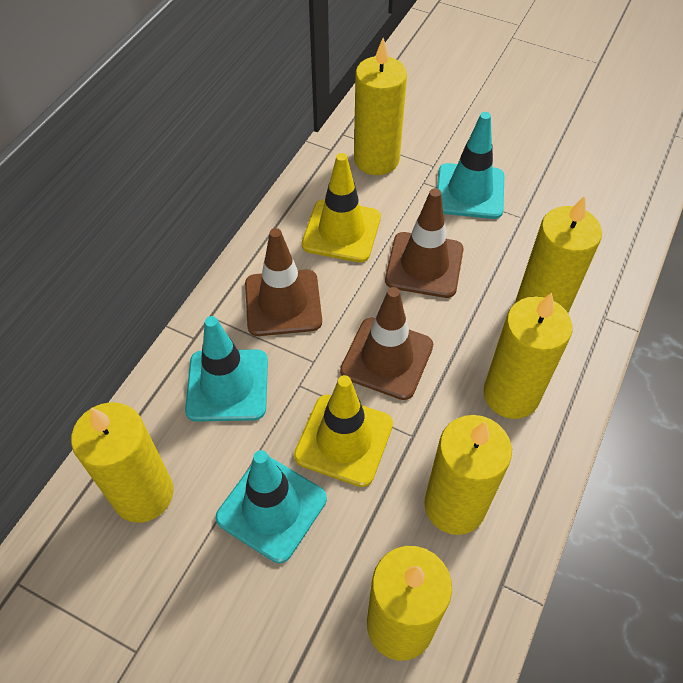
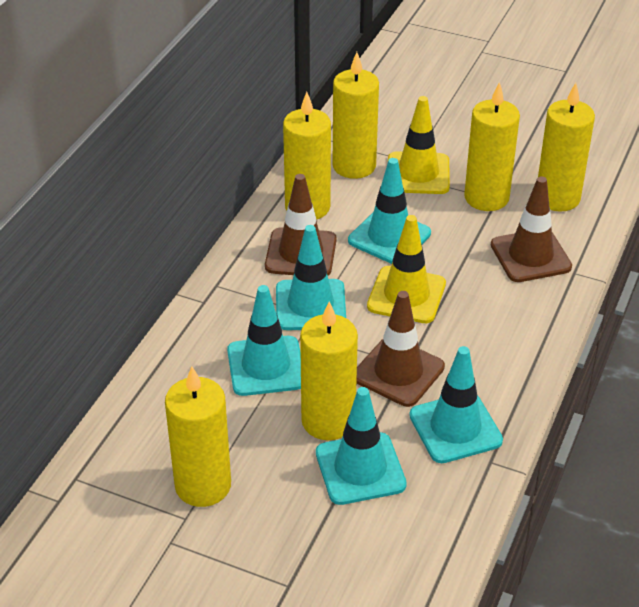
turquoise traffic cone: 3 -> 5

